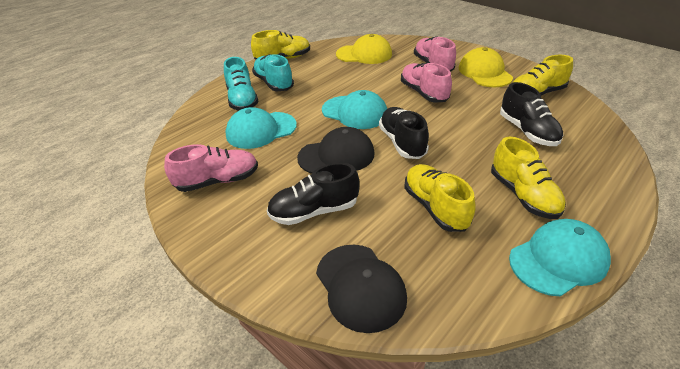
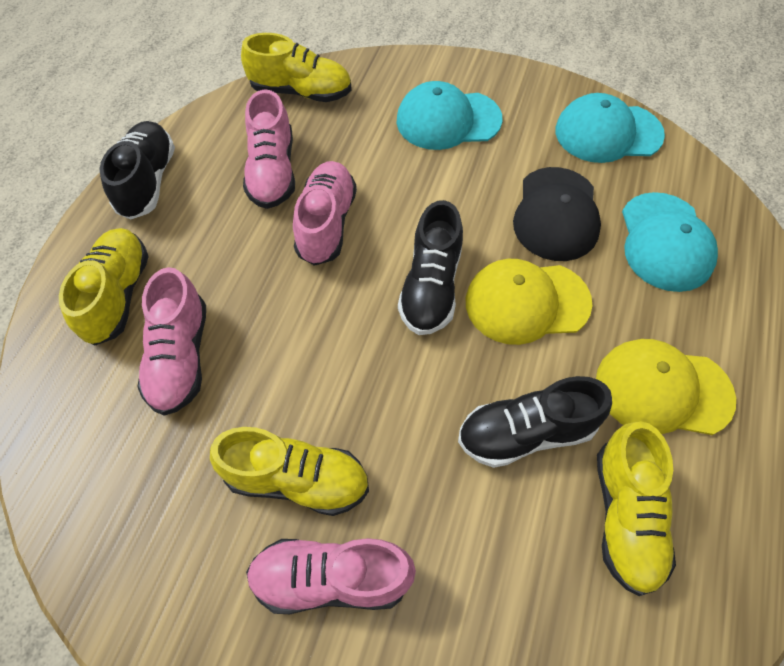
black cap: 2 -> 1
pink shoe: 3 -> 4
turquoise shoe: 2 -> 0

